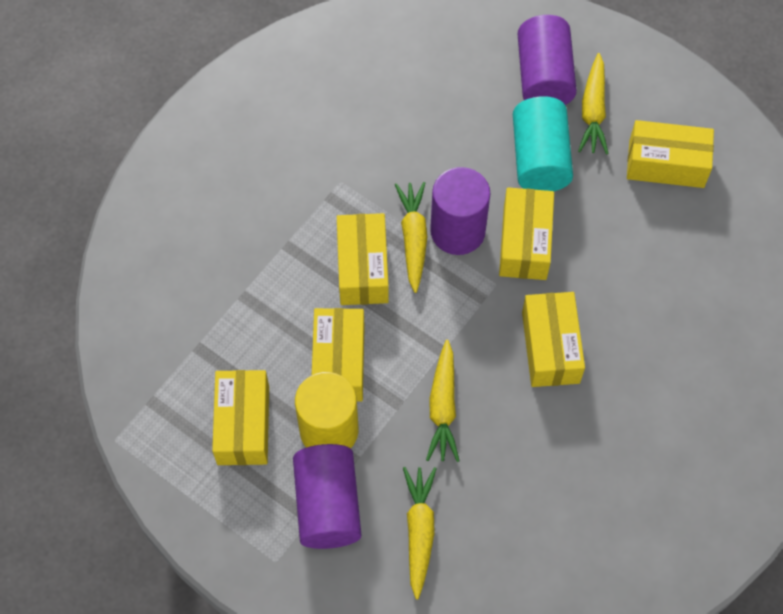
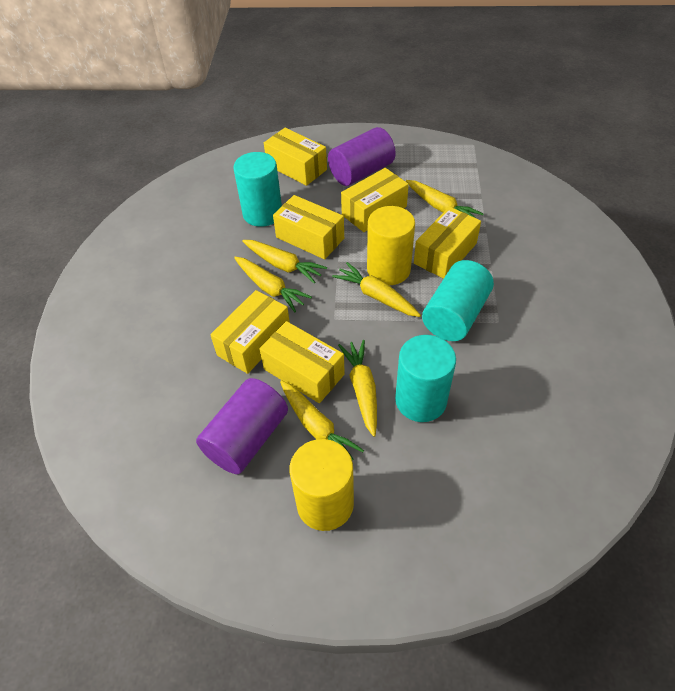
purple cylinder: 3 -> 2
turquoise cylinder: 1 -> 3
yellow carrot: 4 -> 6
yellow cylinder: 1 -> 2

